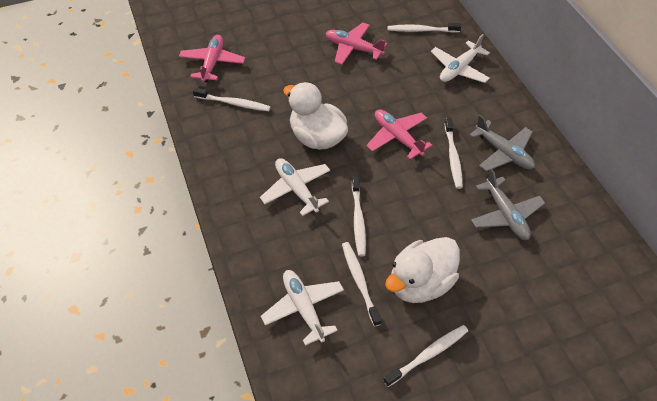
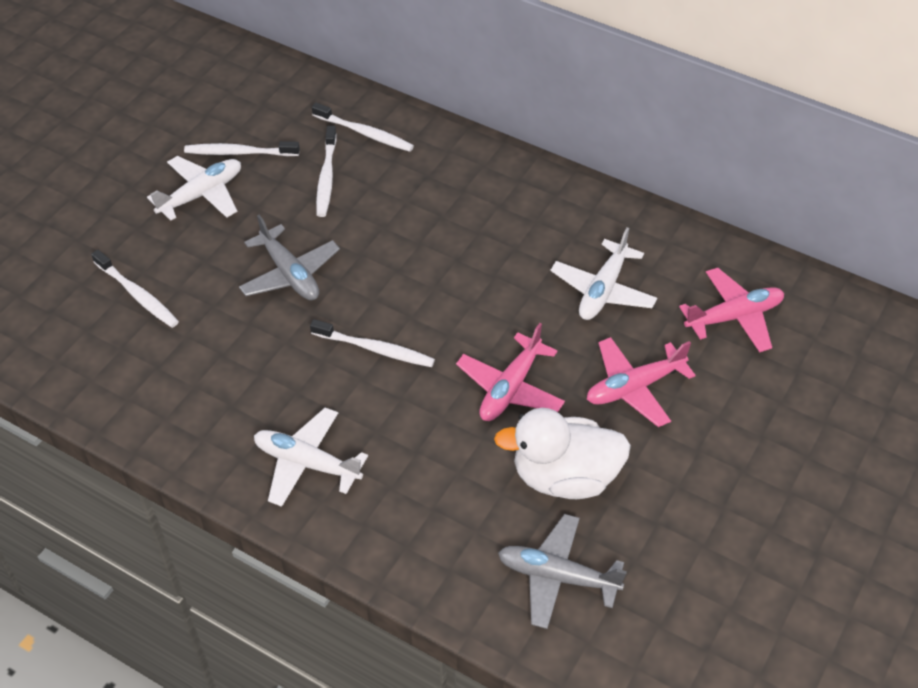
white duck: 2 -> 1
white toothbrush: 6 -> 5

